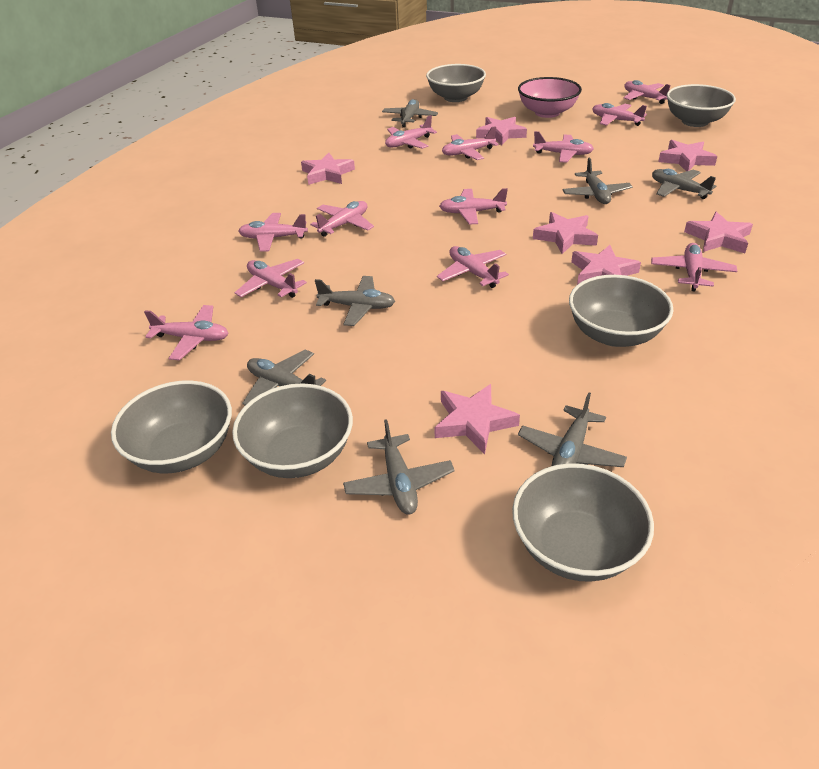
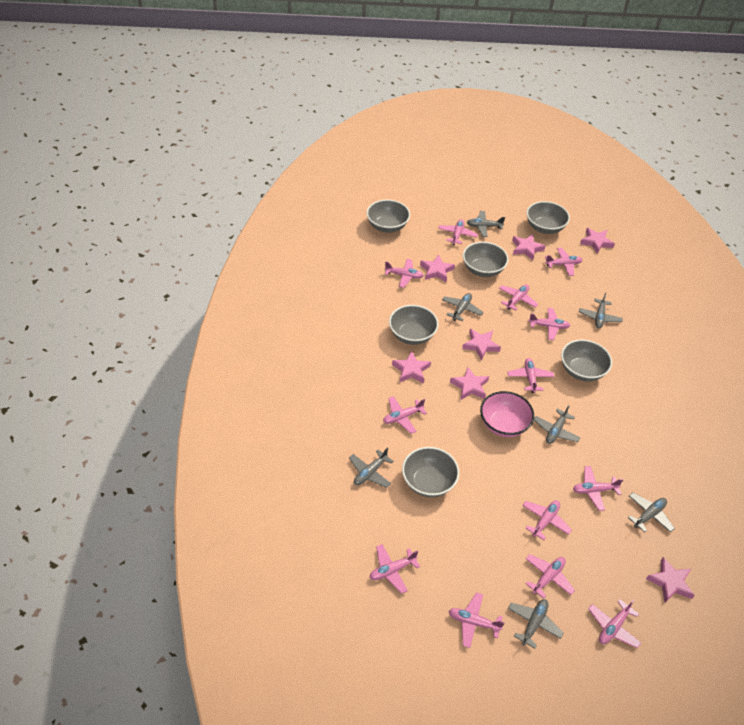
pink plane: 12 -> 13

